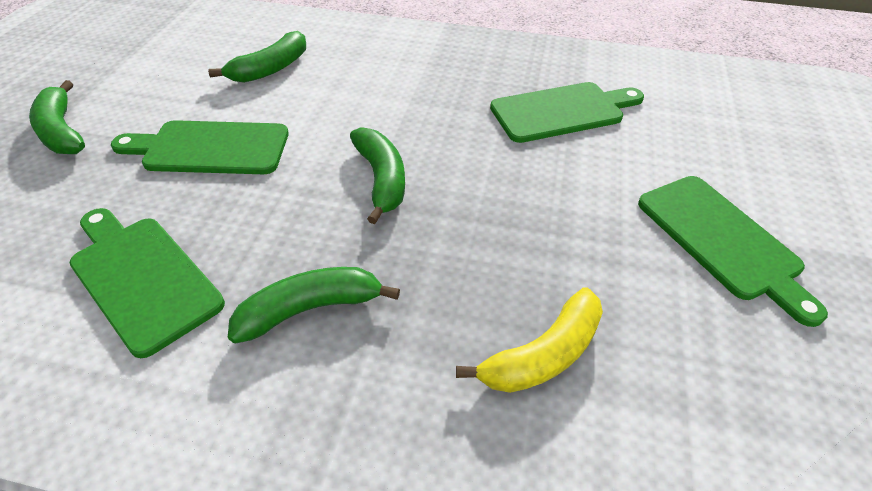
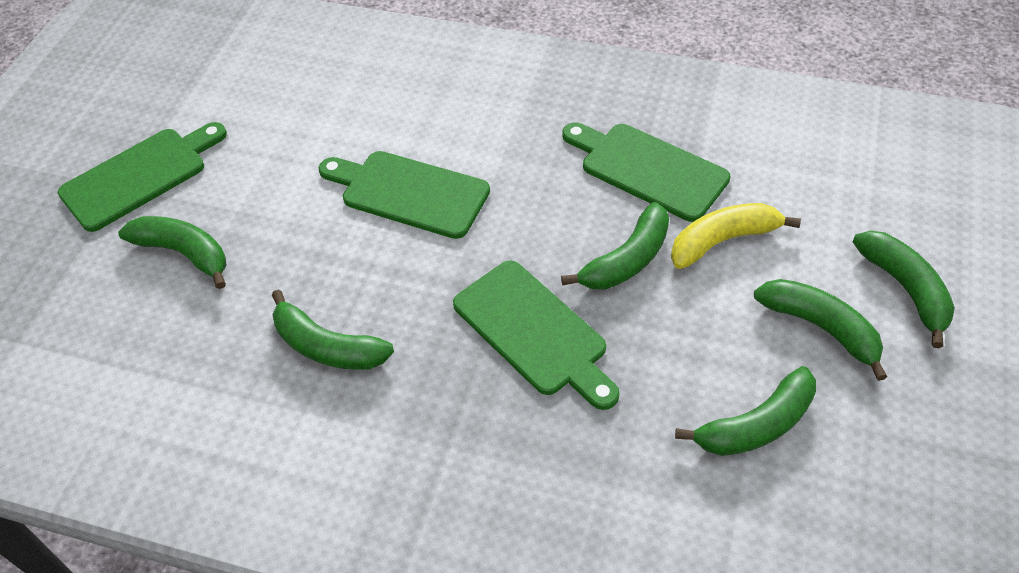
green banana: 4 -> 6

